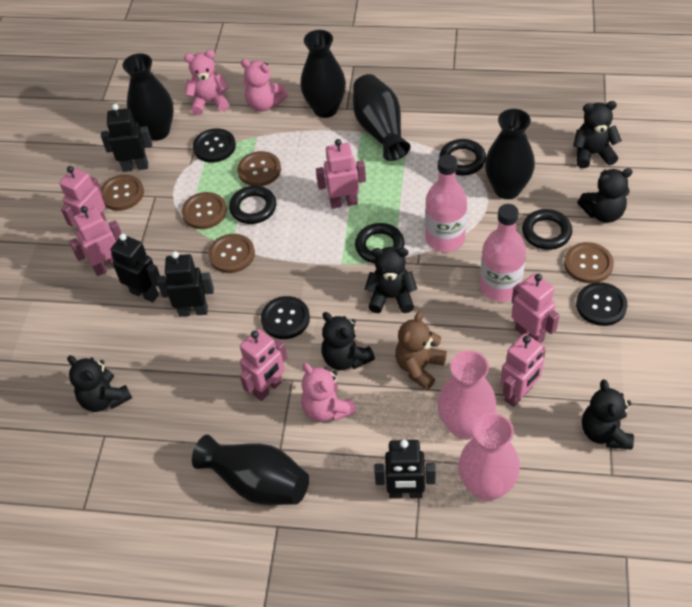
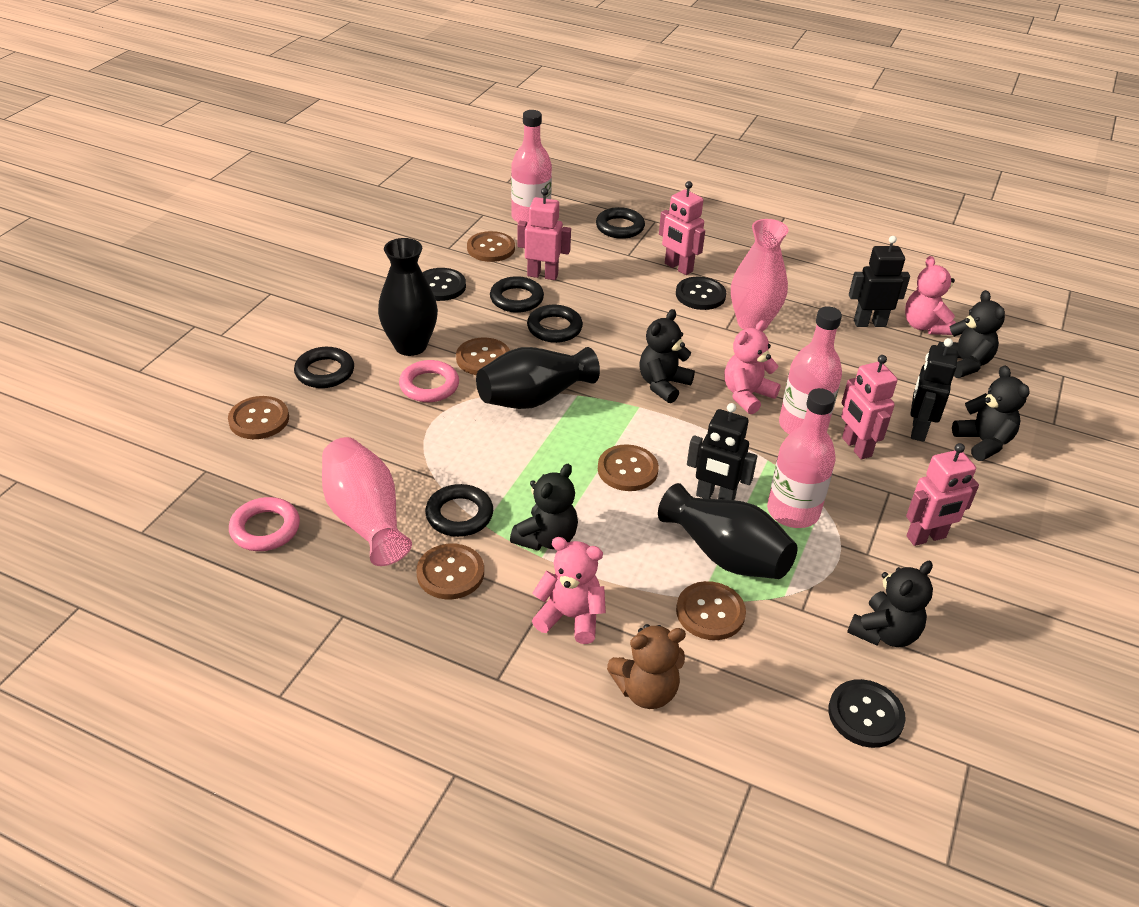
black ring: 4 -> 5
black robot: 4 -> 3
black teddy bear: 6 -> 5
black vase: 5 -> 3
brown button: 5 -> 6
pink bottle: 2 -> 3
pink ring: 0 -> 2
pink robot: 6 -> 4

